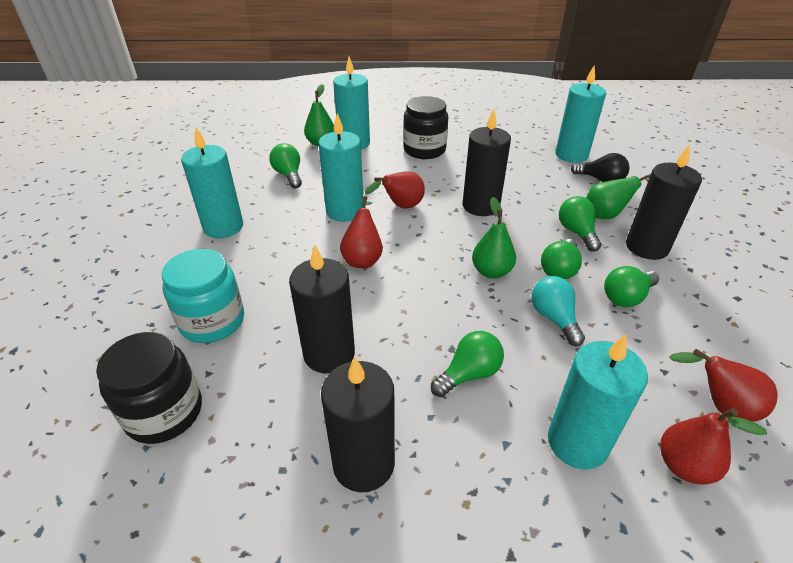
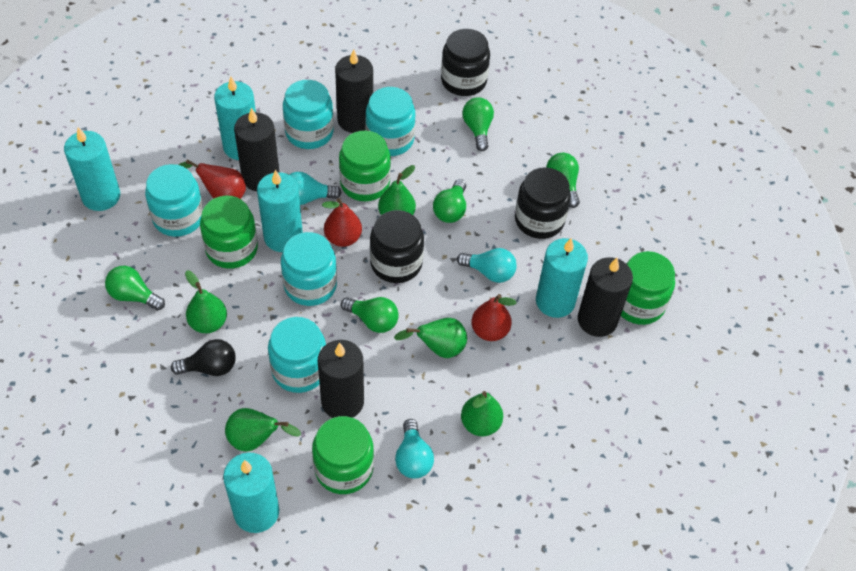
black jar: 2 -> 3
green jar: 0 -> 4
green pear: 3 -> 5
red pear: 4 -> 3
turquoise jar: 1 -> 5
turquoise light bulb: 1 -> 3

